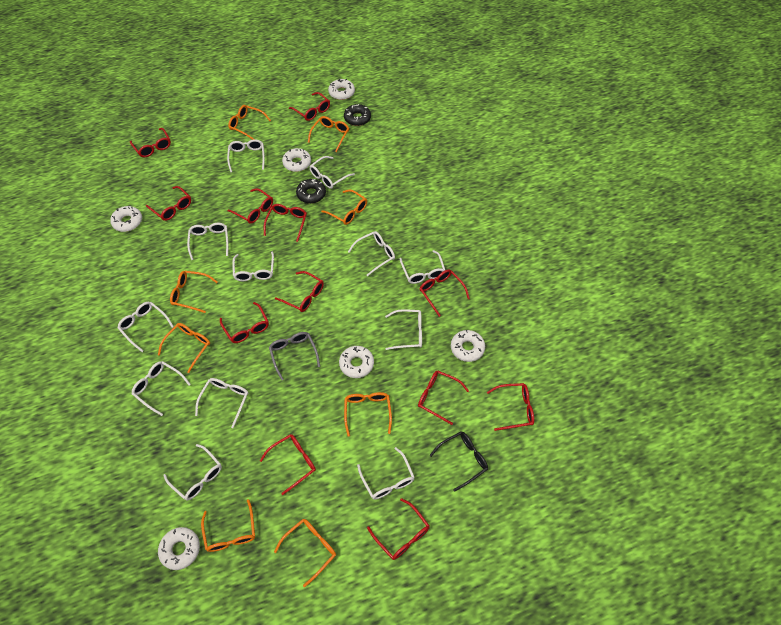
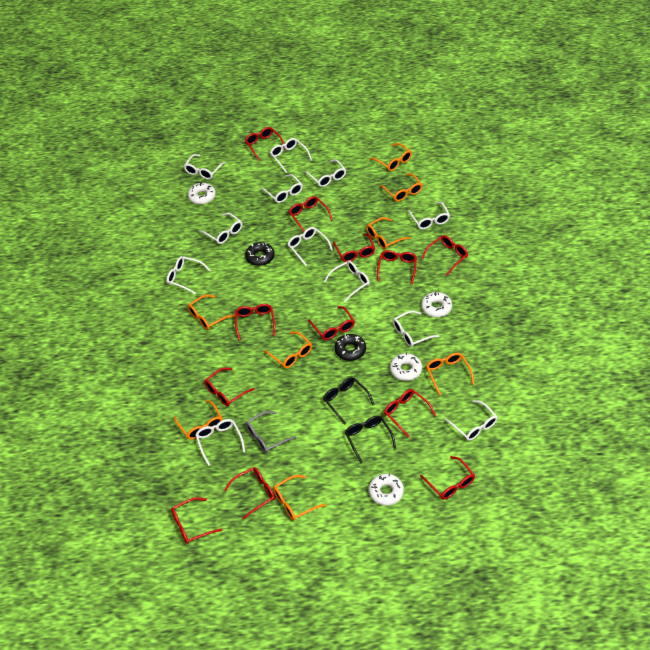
black glasses: 1 -> 2
white donut: 6 -> 4

